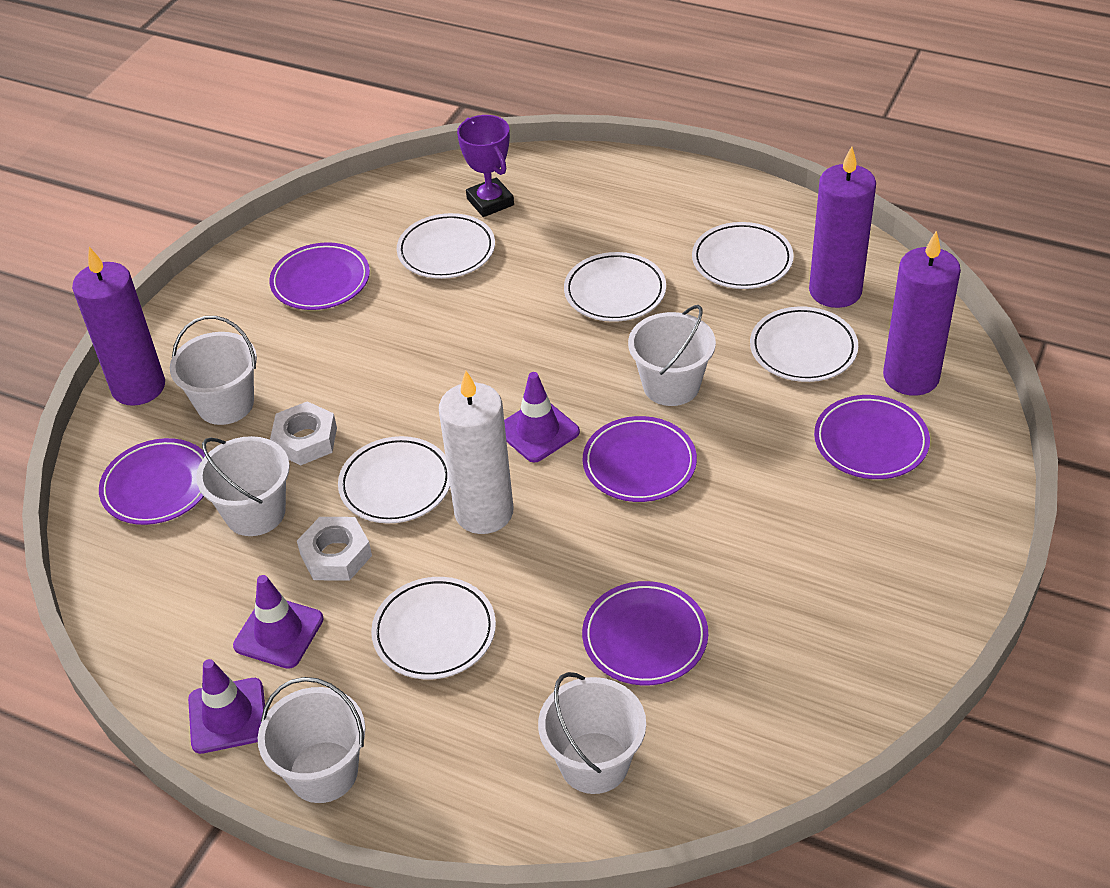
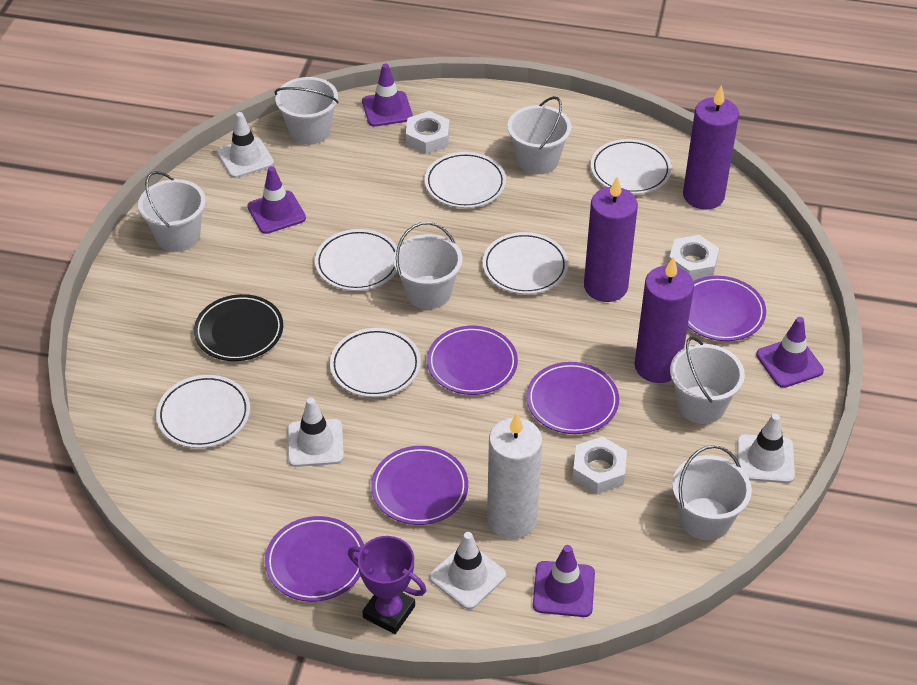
black plate: 0 -> 1
purple traffic cone: 3 -> 4
white bucket: 5 -> 6
white nut: 2 -> 3
white traffic cone: 0 -> 4

